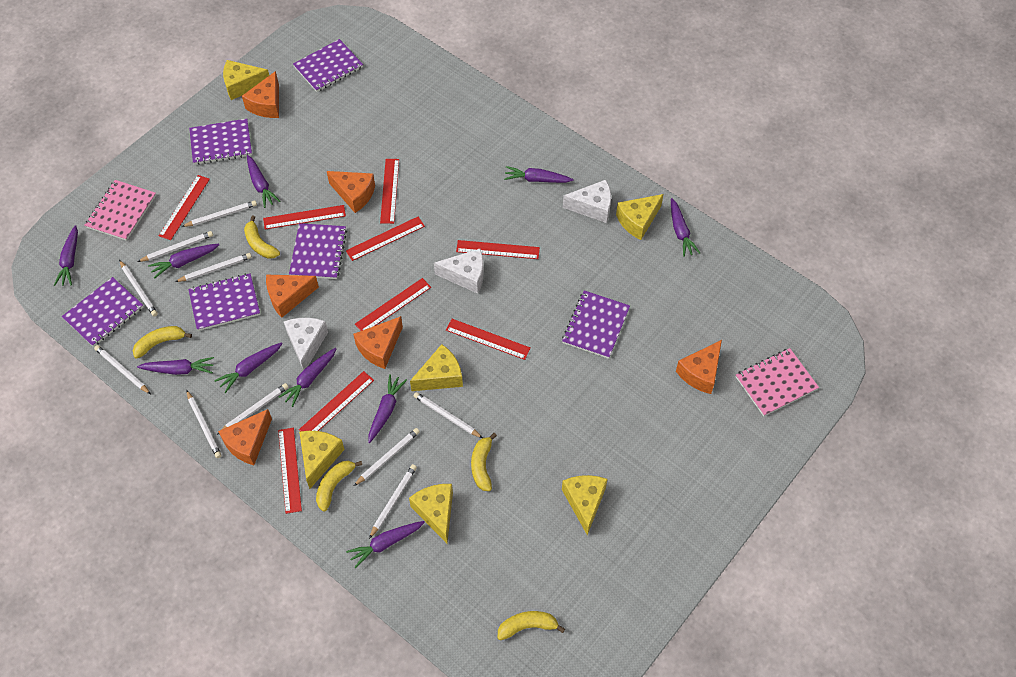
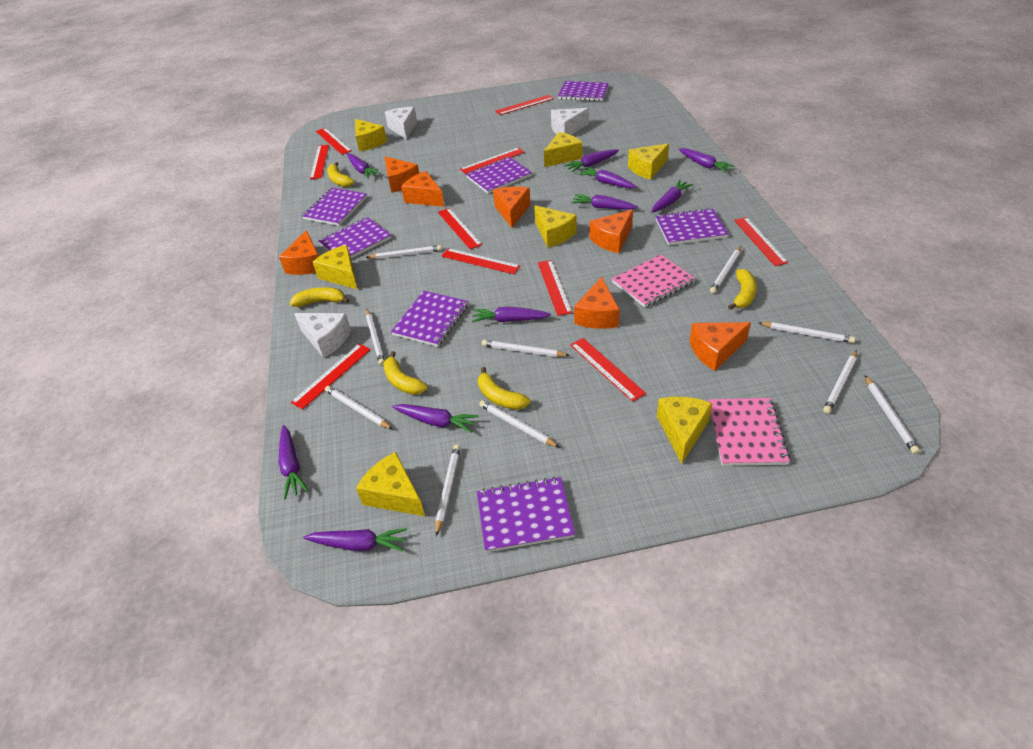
orange cheese: 6 -> 7
purple notebook: 6 -> 7
red ruler: 9 -> 10
yellow cheese: 6 -> 7

